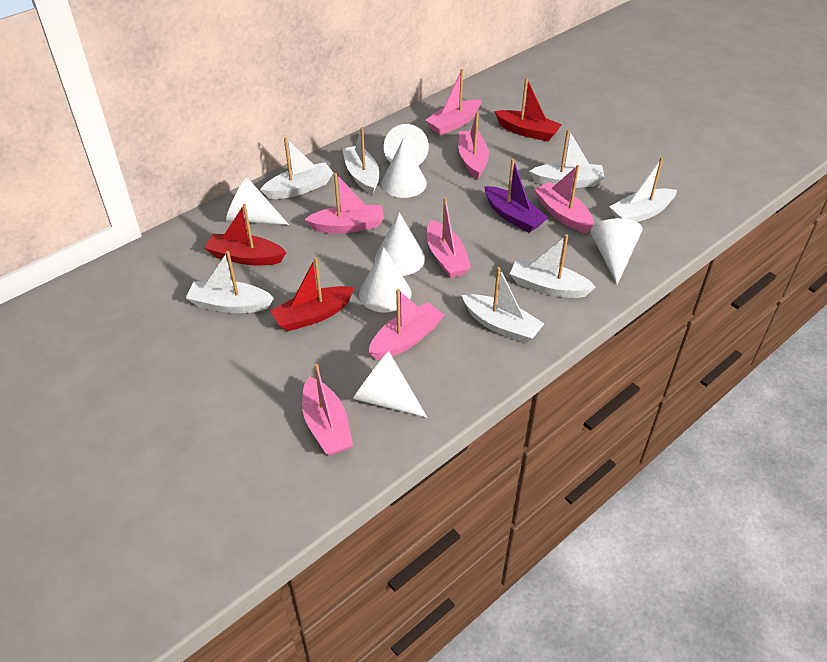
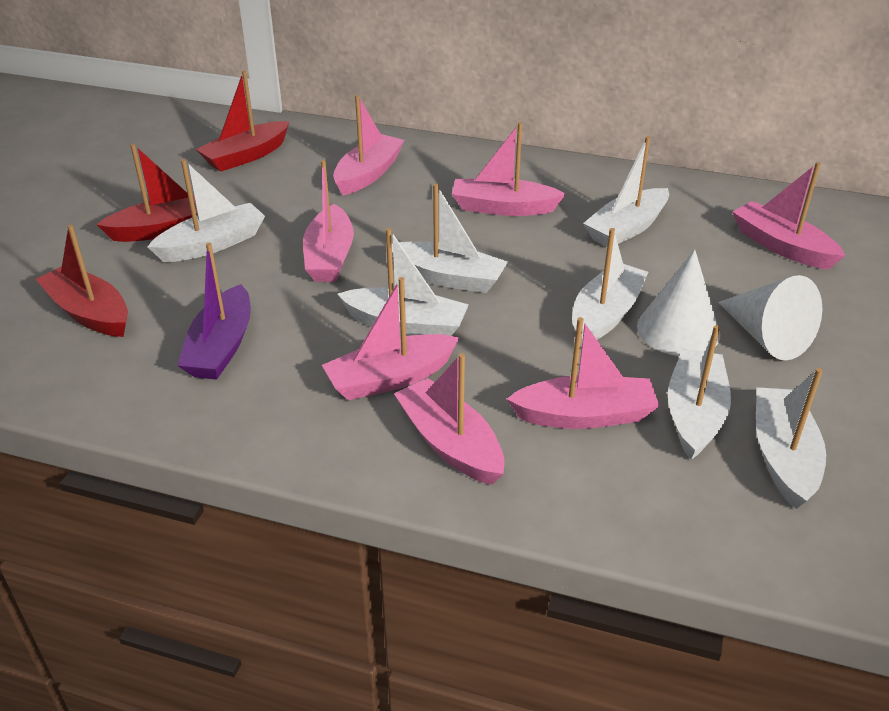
white cone: 7 -> 2

